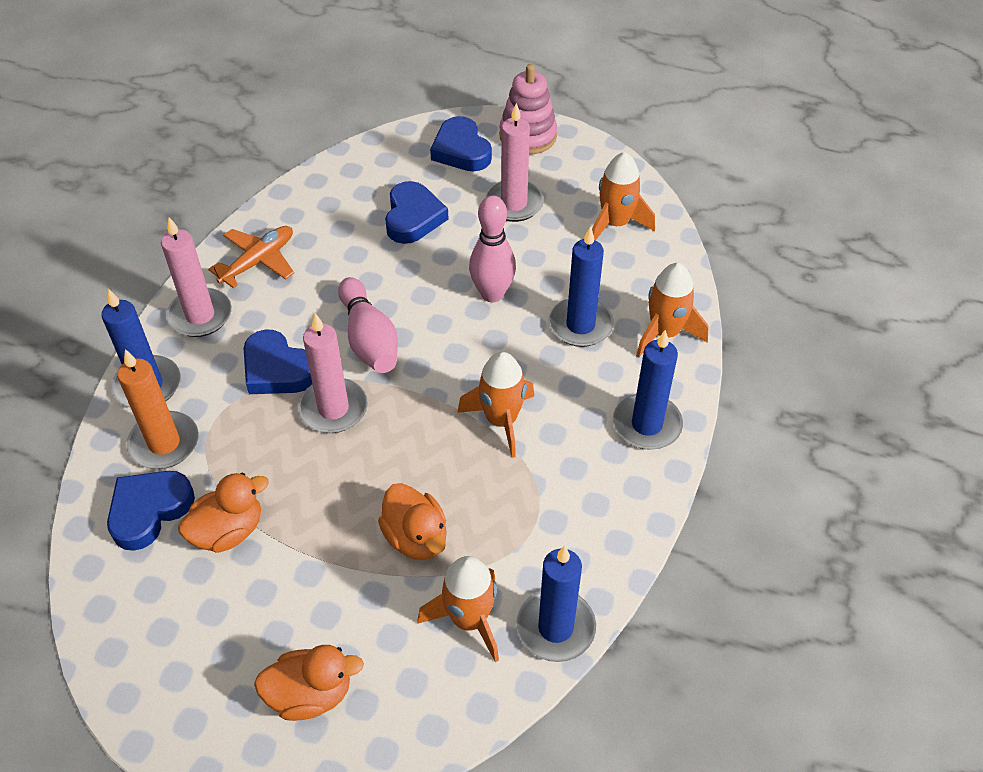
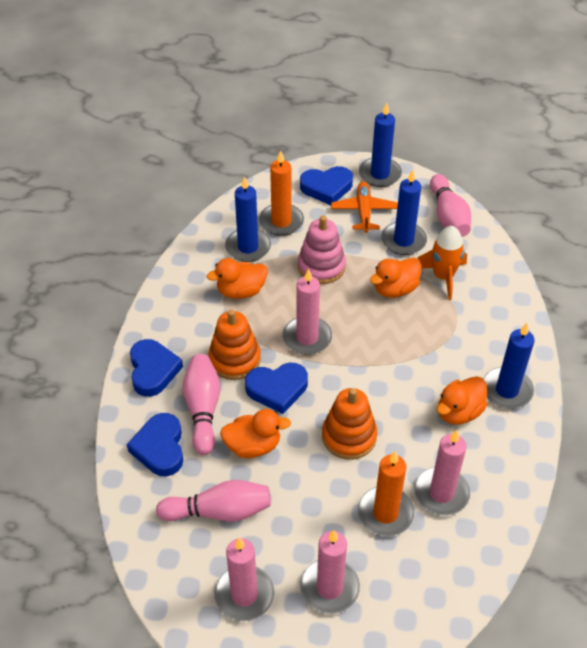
orange candle: 1 -> 2
orange duck: 3 -> 4
orange rocket: 4 -> 1
orange stacking toy: 0 -> 2
pink bowling pin: 2 -> 3
pink candle: 3 -> 4

